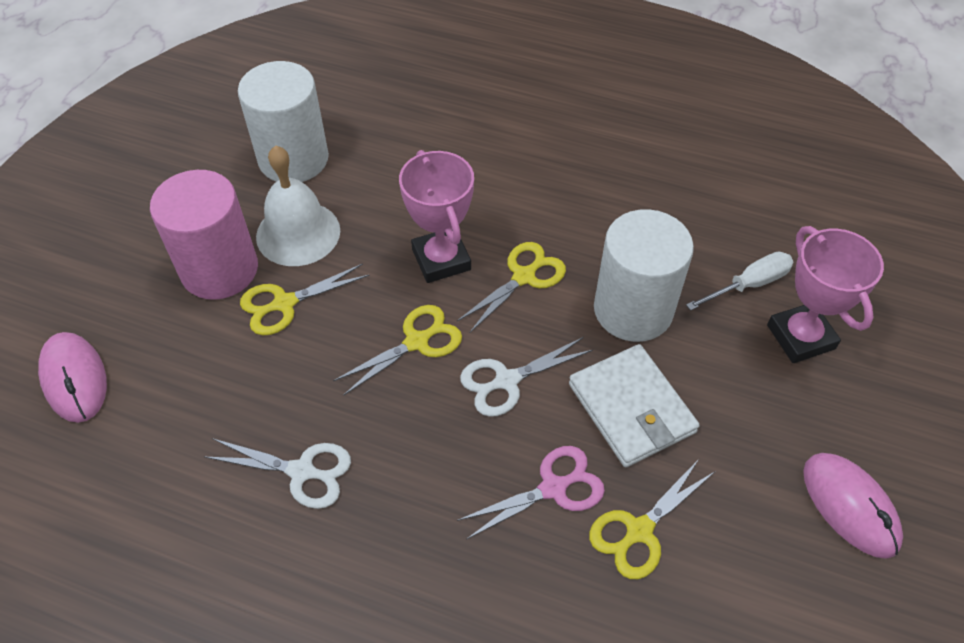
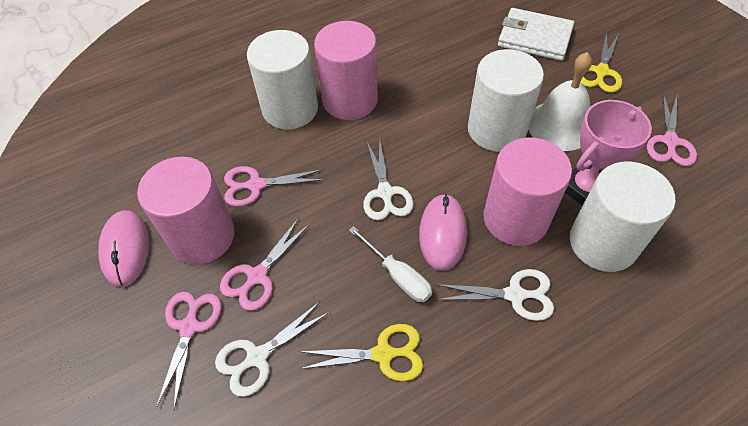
pink cylinder: 1 -> 3
pink scissors: 1 -> 4
pink trophy: 2 -> 1
white cylinder: 2 -> 3
white scissors: 2 -> 3
yellow scissors: 4 -> 2

